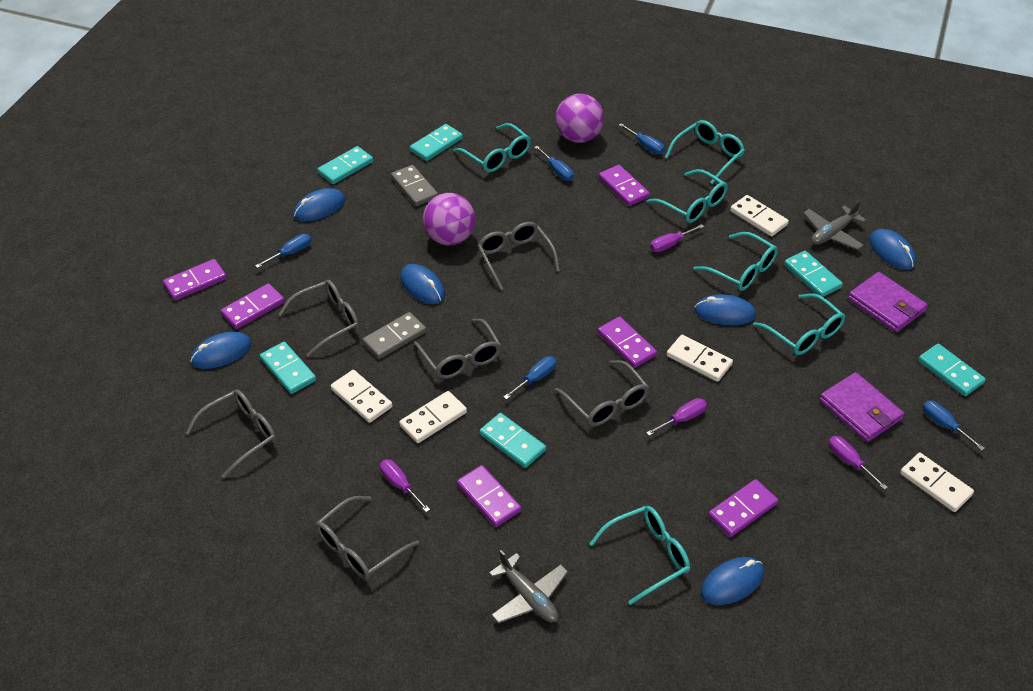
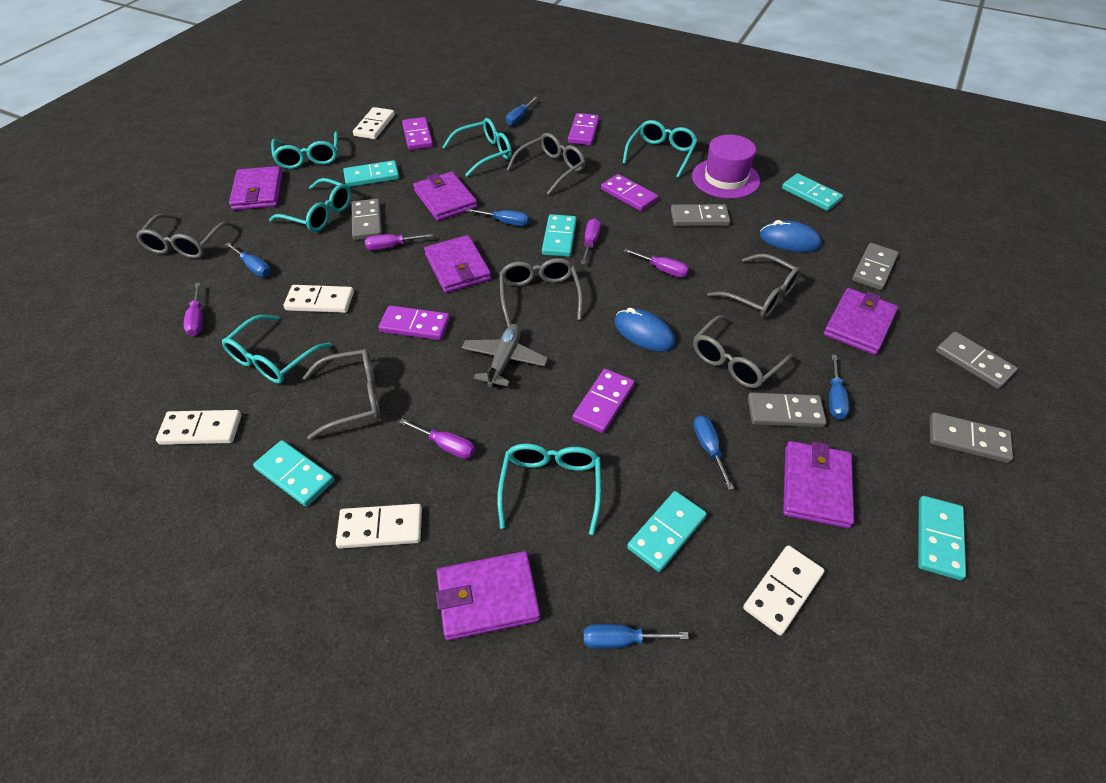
blue mouse: 6 -> 2
blue screwdriver: 5 -> 6
grey domino: 2 -> 6
grey plane: 2 -> 1
purple ball: 2 -> 0
purple domino: 6 -> 5
purple hat: 0 -> 1
purple screwdriver: 4 -> 5
purple wallet: 2 -> 6

